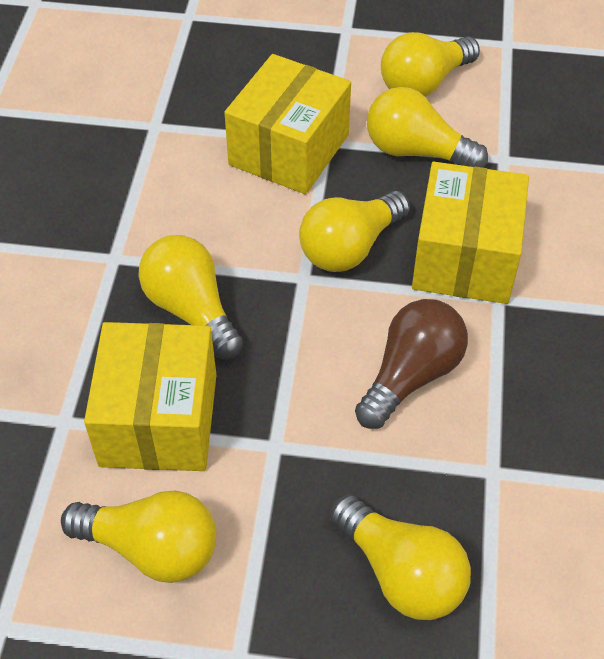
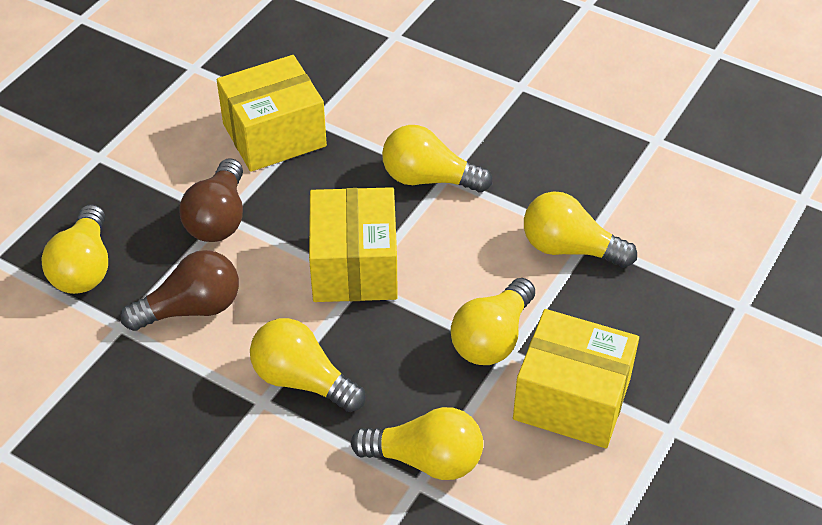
brown light bulb: 1 -> 2

